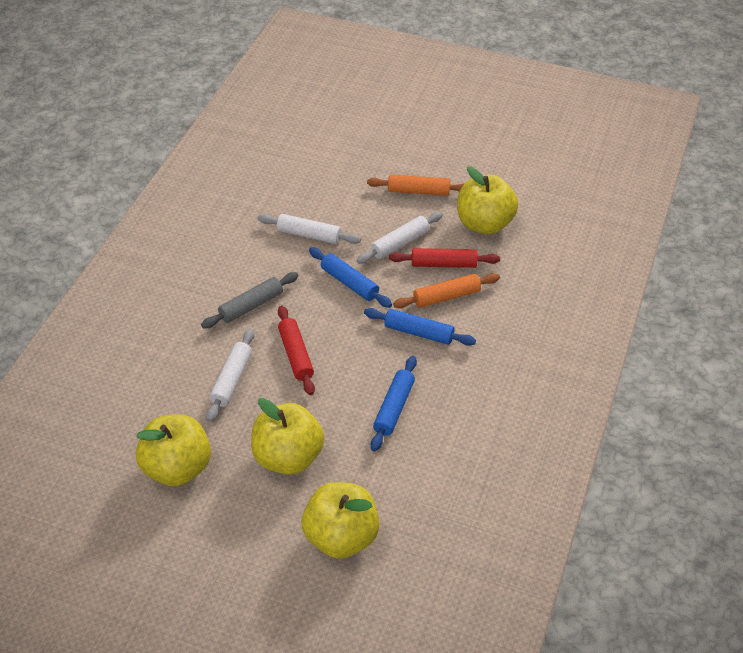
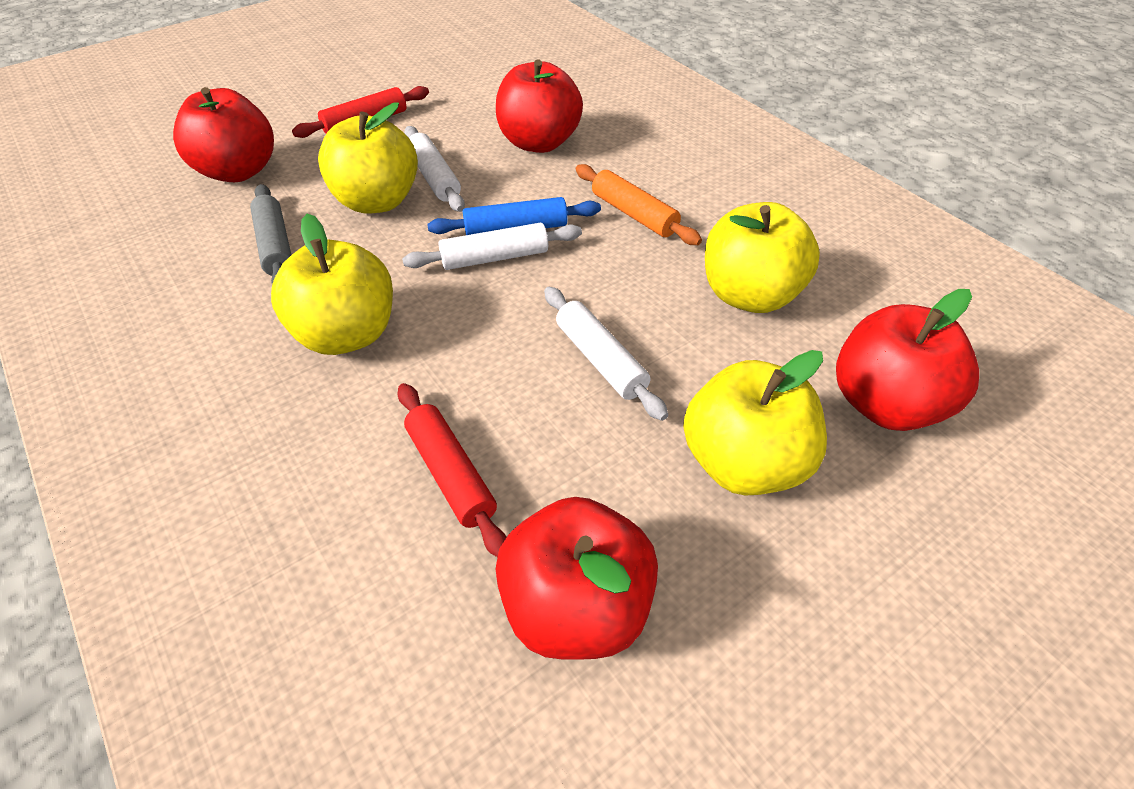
blue rolling pin: 3 -> 1
orange rolling pin: 2 -> 1
red apple: 0 -> 4

